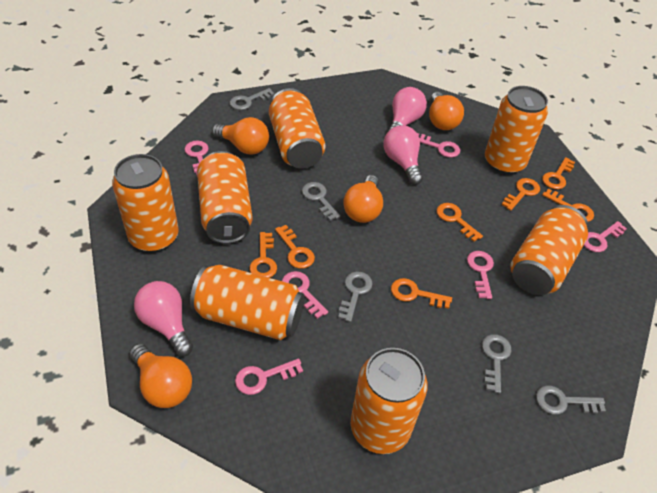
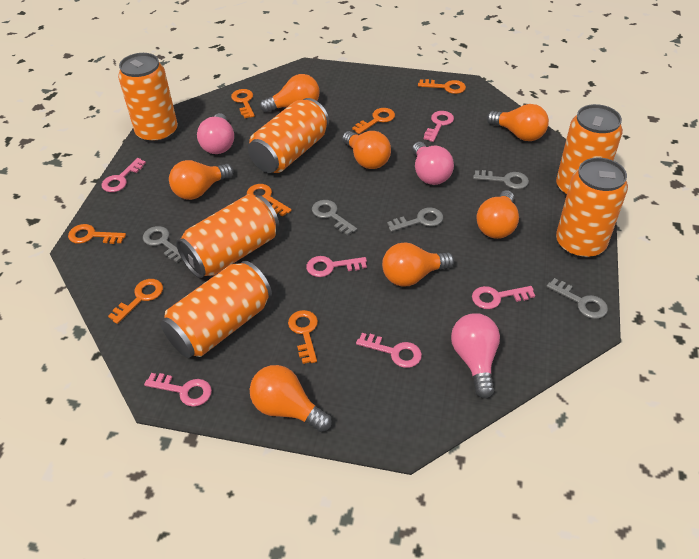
orange can: 7 -> 6
orange light bulb: 4 -> 7

